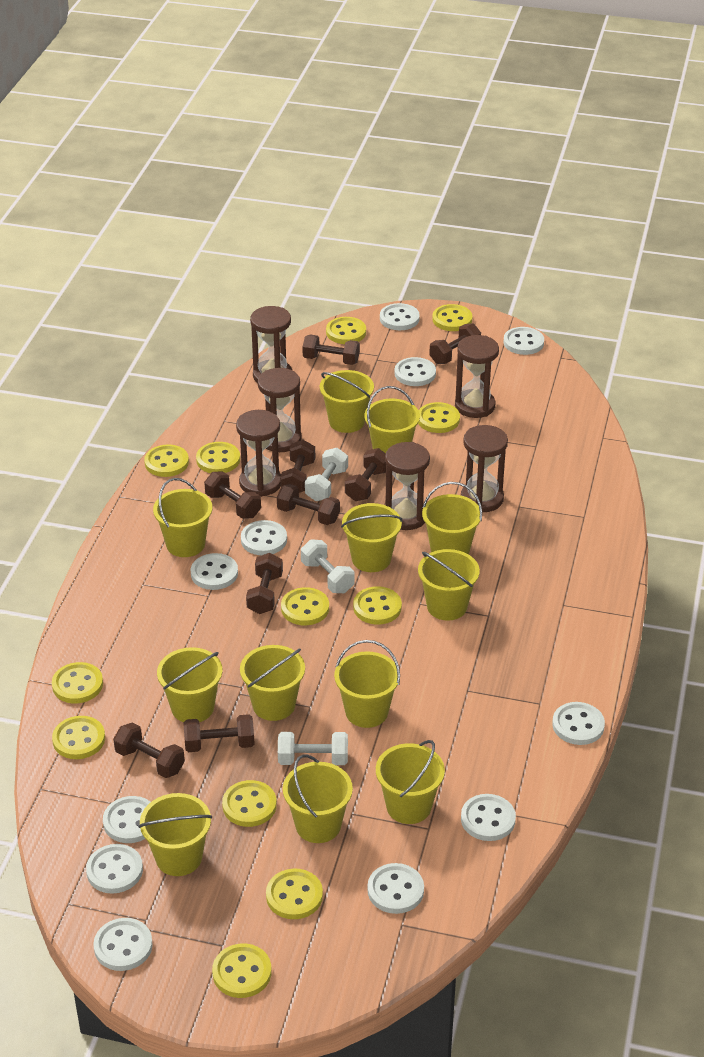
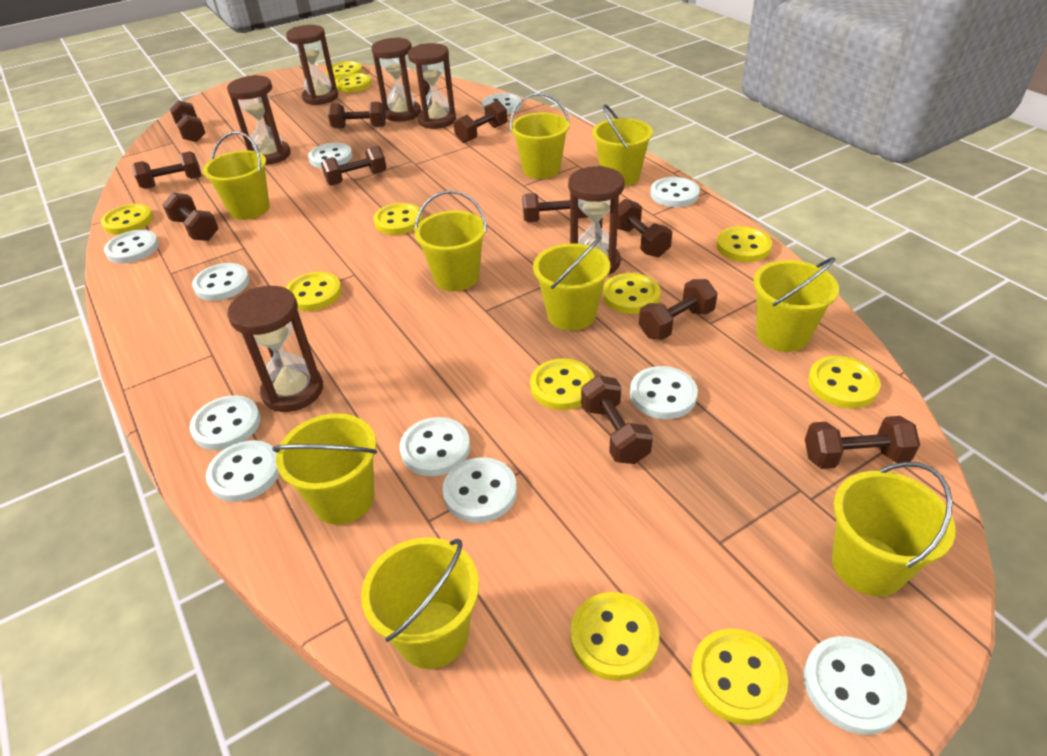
brown dumbbell: 9 -> 11
white dumbbell: 3 -> 0
yellow bucket: 12 -> 9
yellow button: 12 -> 11

